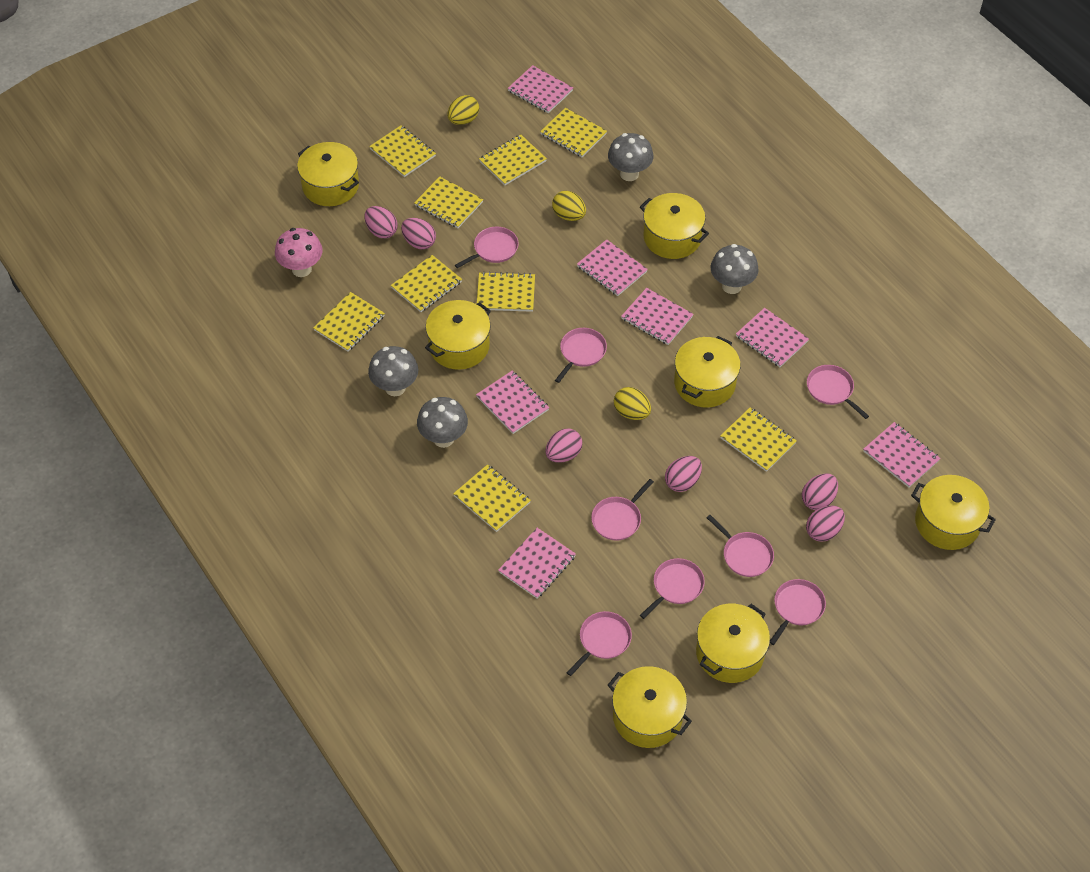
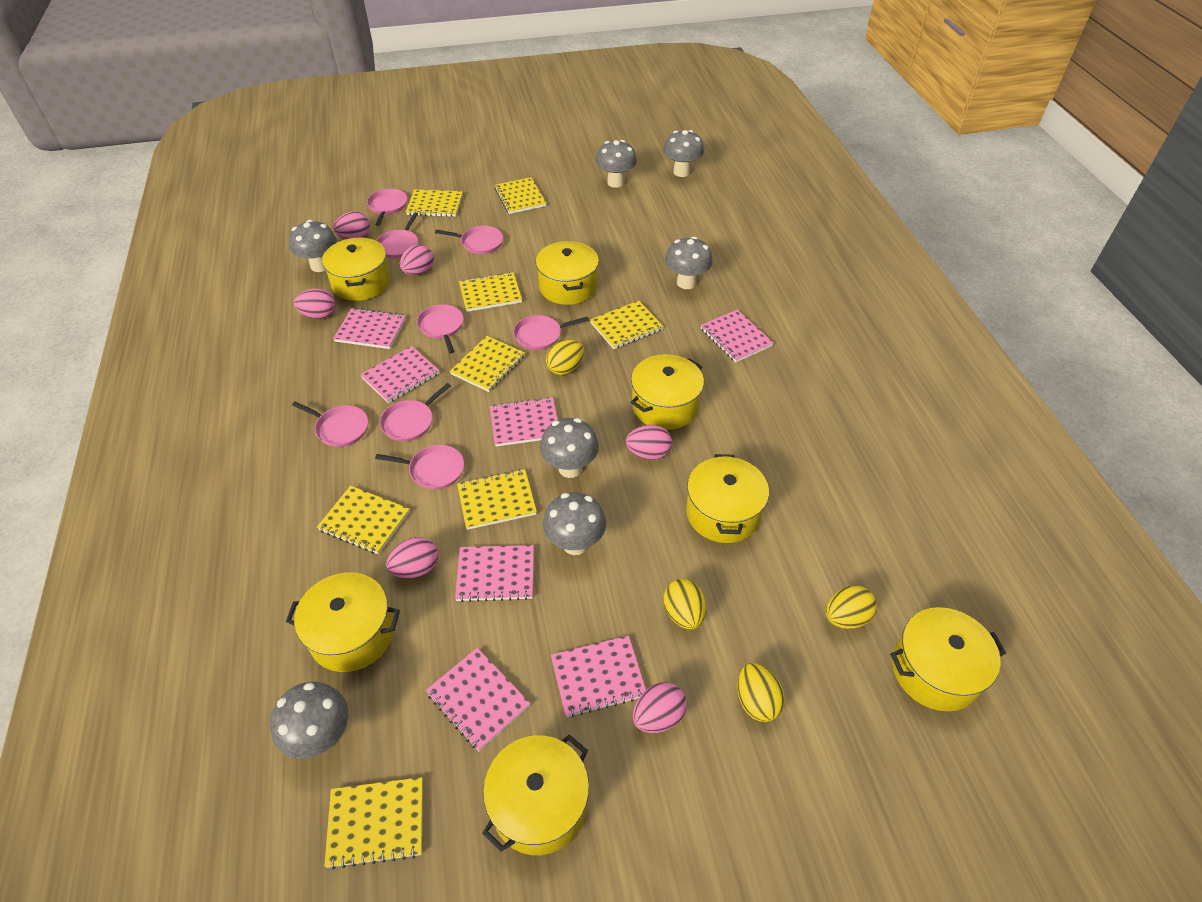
grey mushroom: 4 -> 7
pink mushroom: 1 -> 0
yellow egg: 3 -> 4
yellow notebook: 9 -> 8

